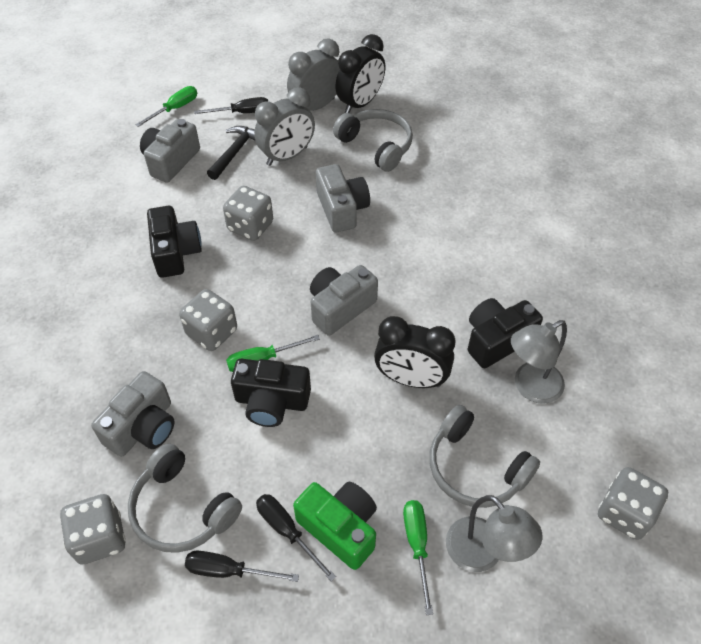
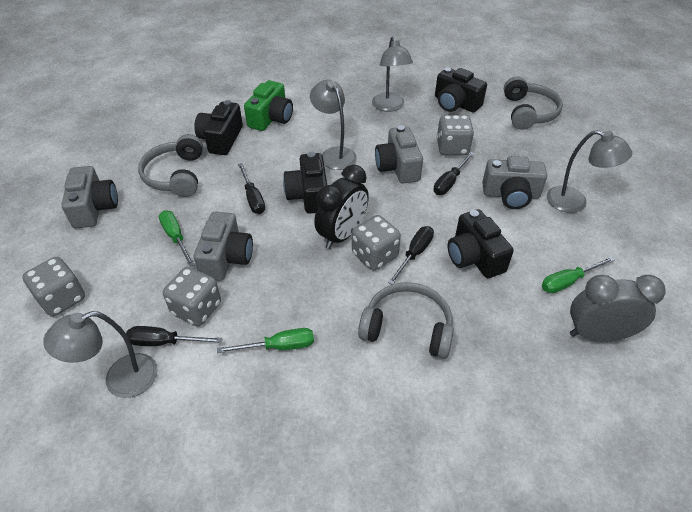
black camera: 3 -> 4
black clock: 2 -> 1
black hammer: 1 -> 0
black screwdriver: 3 -> 4
grey clock: 2 -> 1
grey lamp: 2 -> 4

